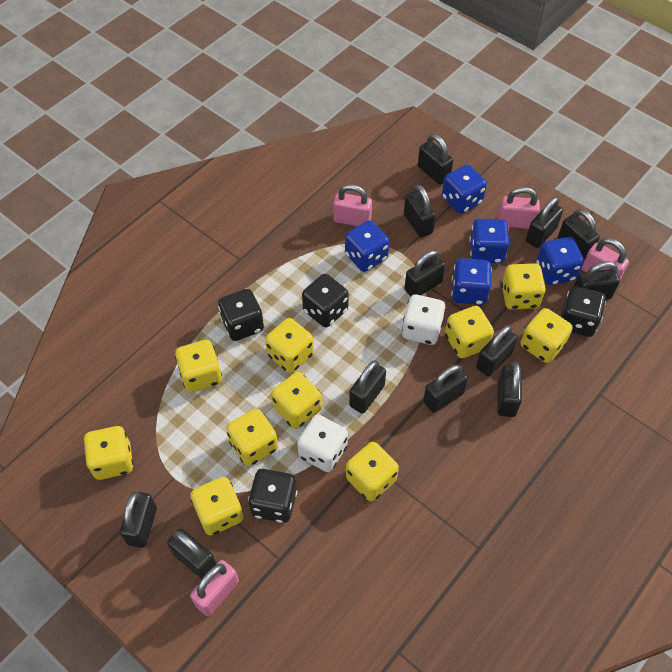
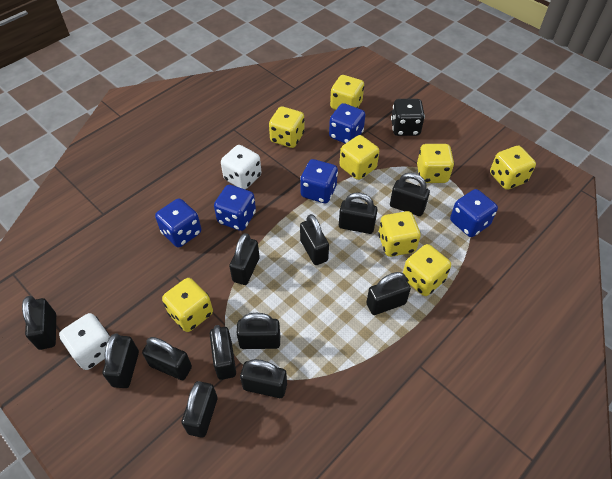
black dice: 4 -> 1
pink padlock: 4 -> 0
yellow dice: 10 -> 8

